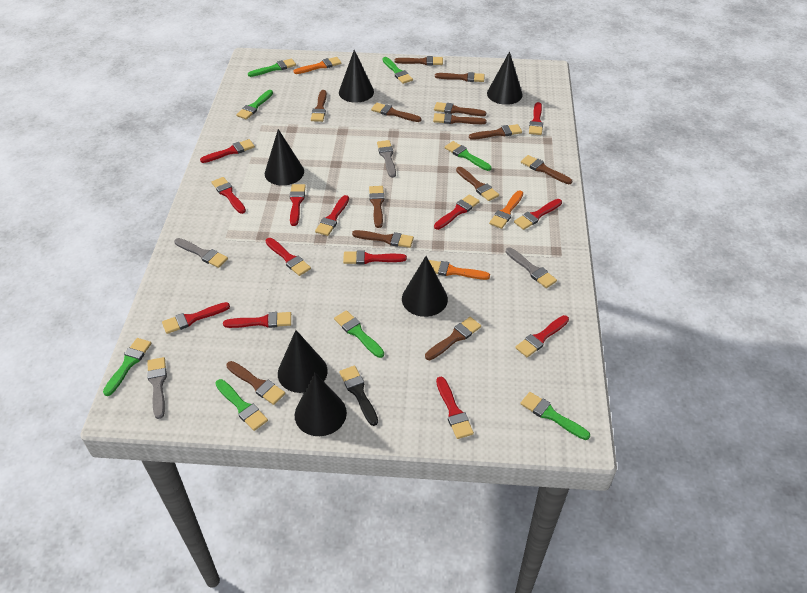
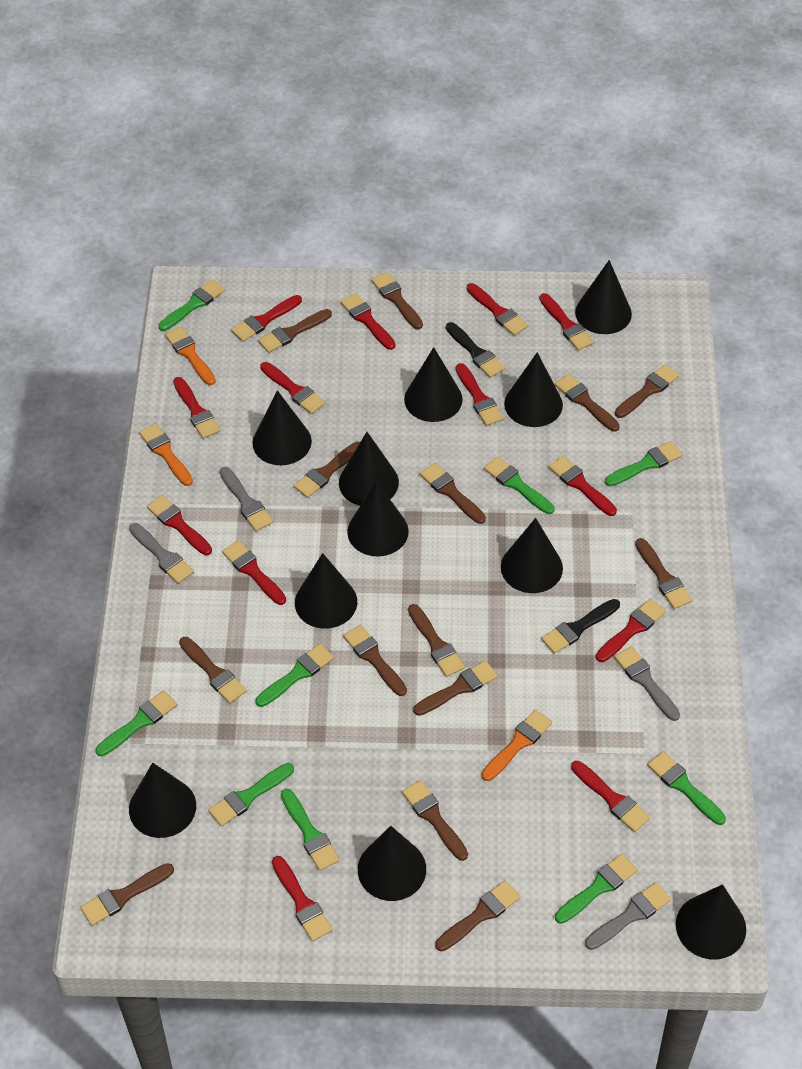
black brush: 1 -> 2
black cone: 6 -> 11
brown brush: 13 -> 14
green brush: 8 -> 9

